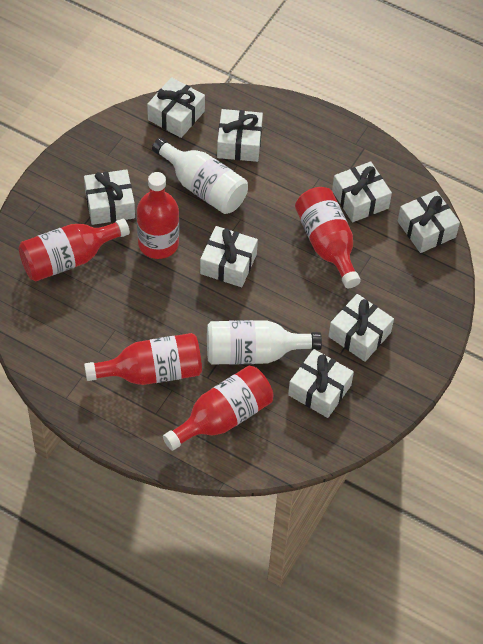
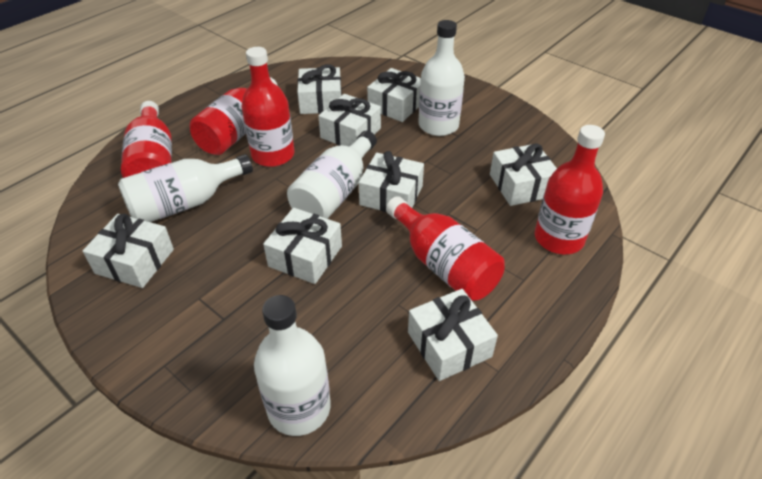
white bottle: 2 -> 4

